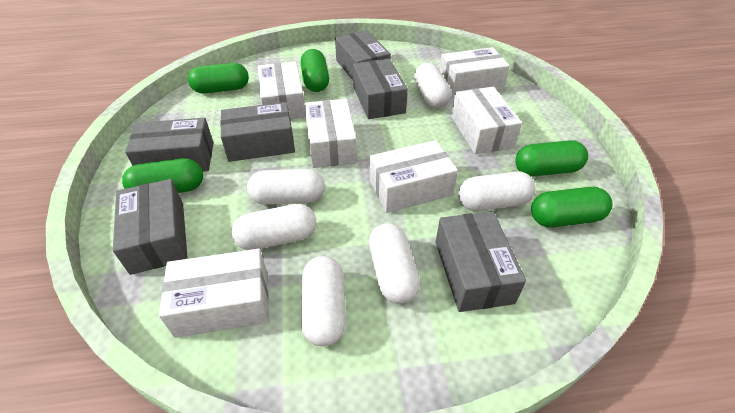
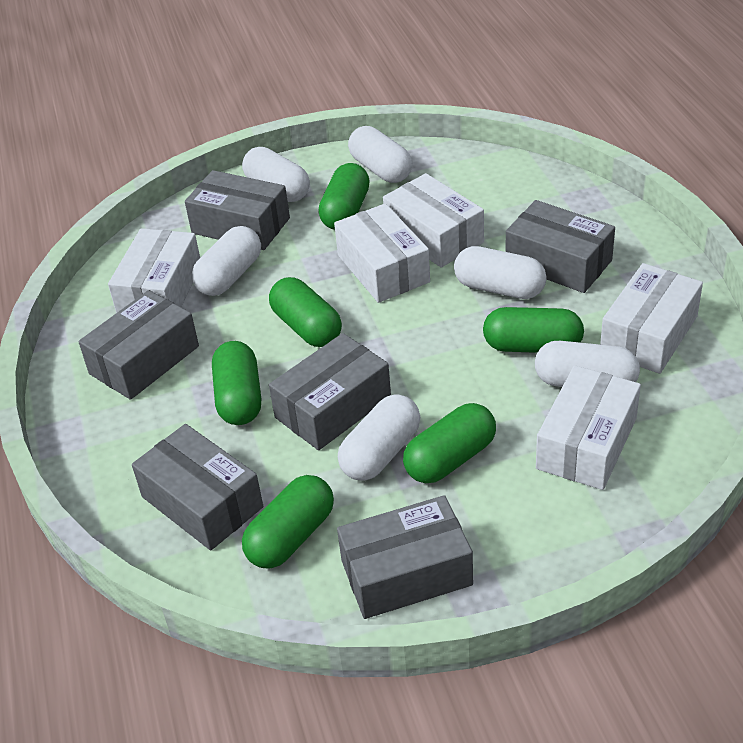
green capsule: 5 -> 6
white box: 6 -> 5

